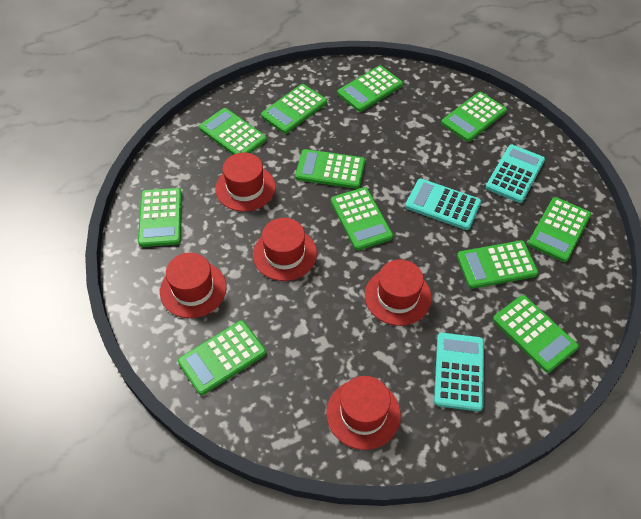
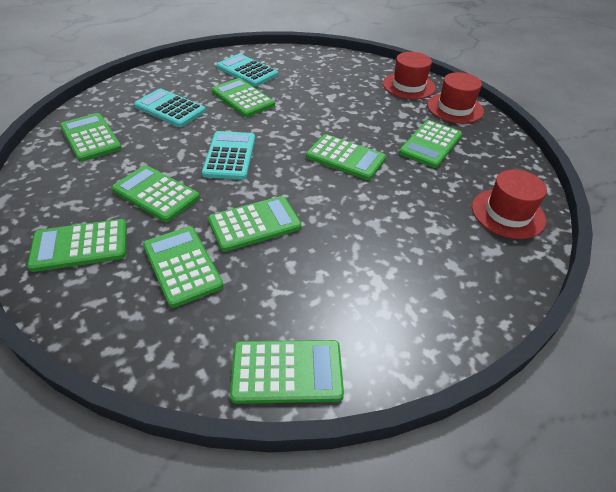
green calculator: 11 -> 9
red hat: 5 -> 3

